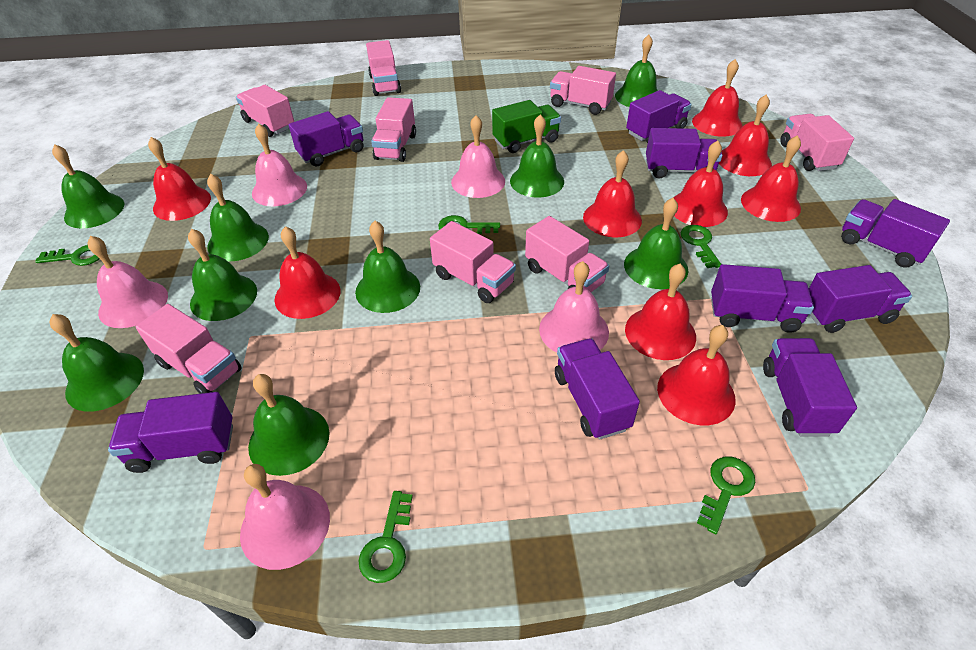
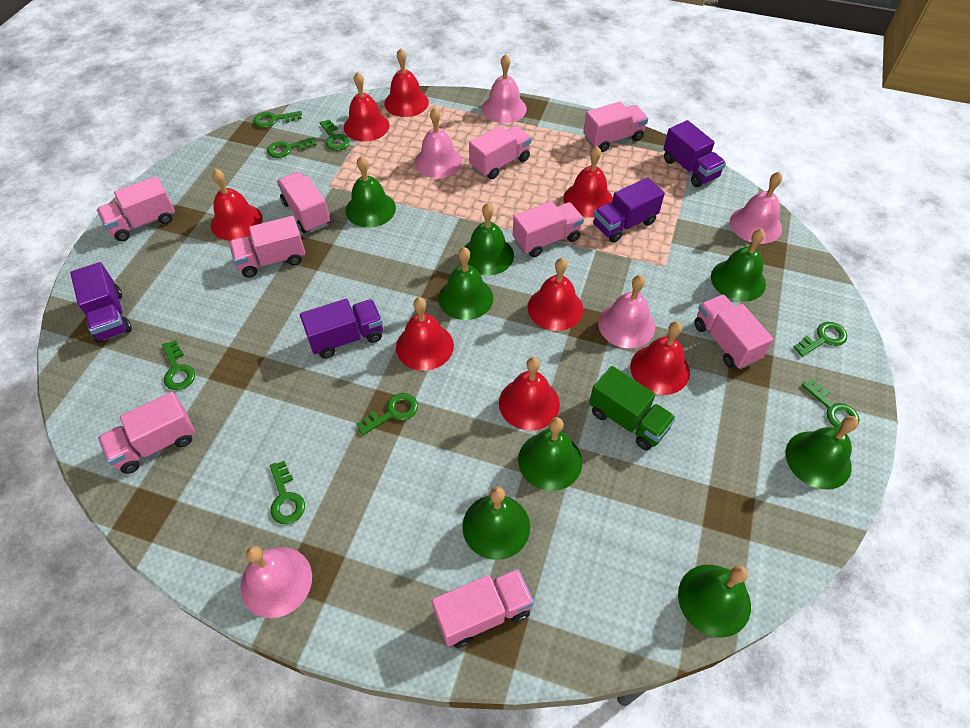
green bell: 9 -> 8
green key: 5 -> 8
pink truck: 8 -> 9
purple truck: 9 -> 4
red bell: 9 -> 8

